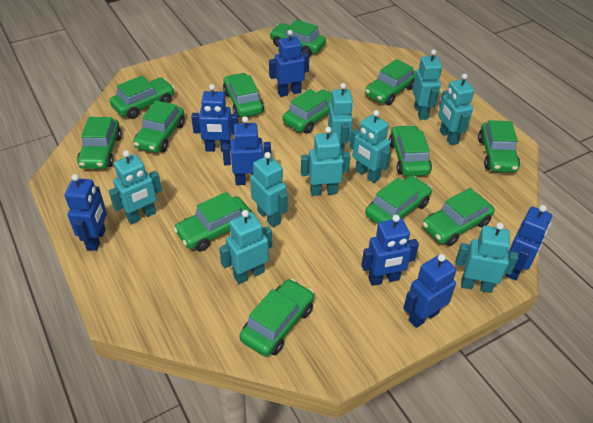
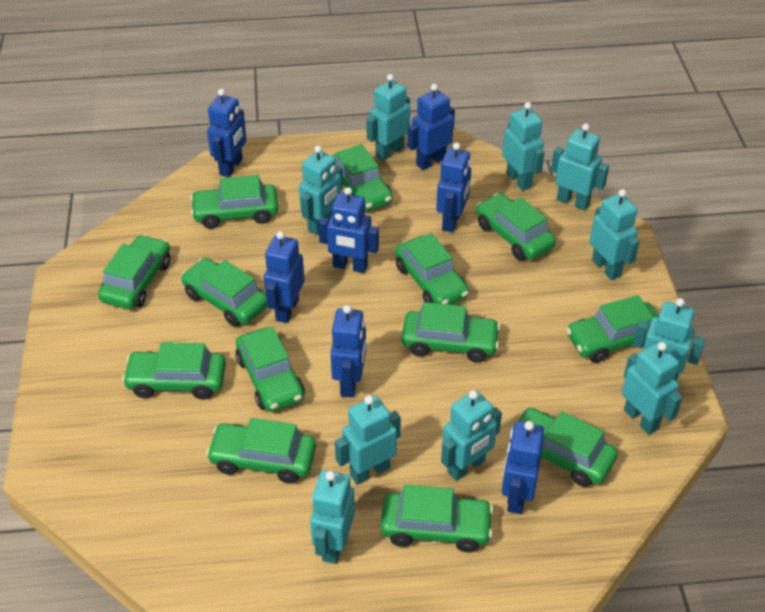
turquoise robot: 9 -> 10

